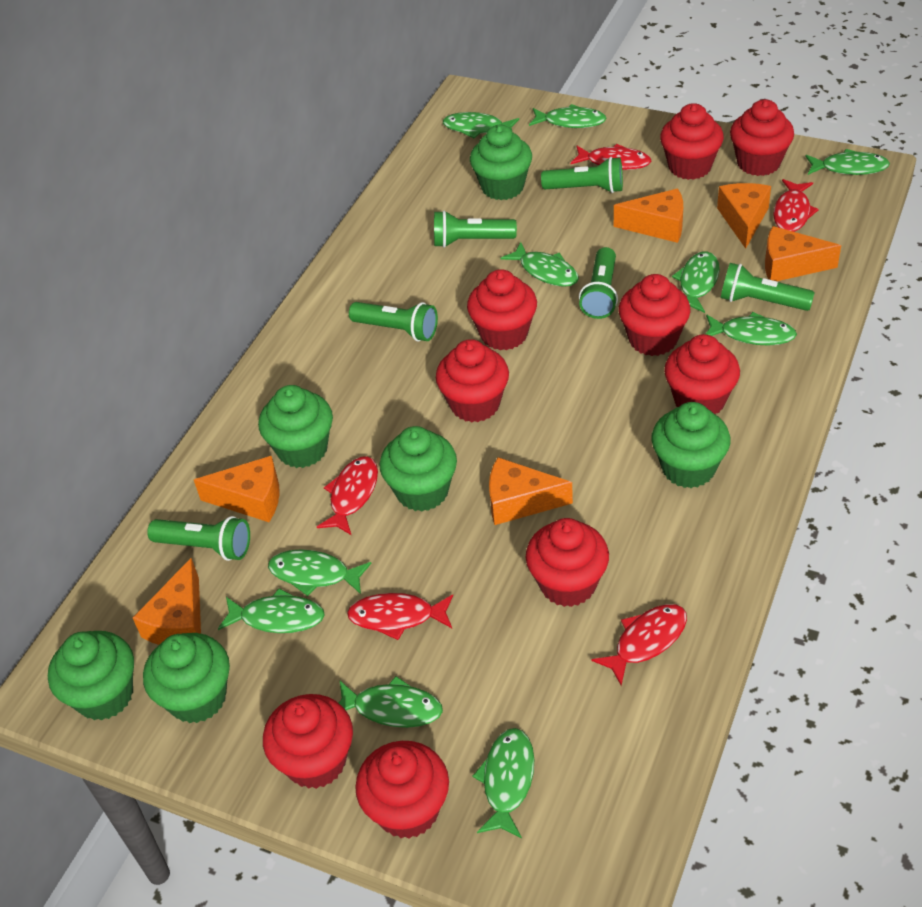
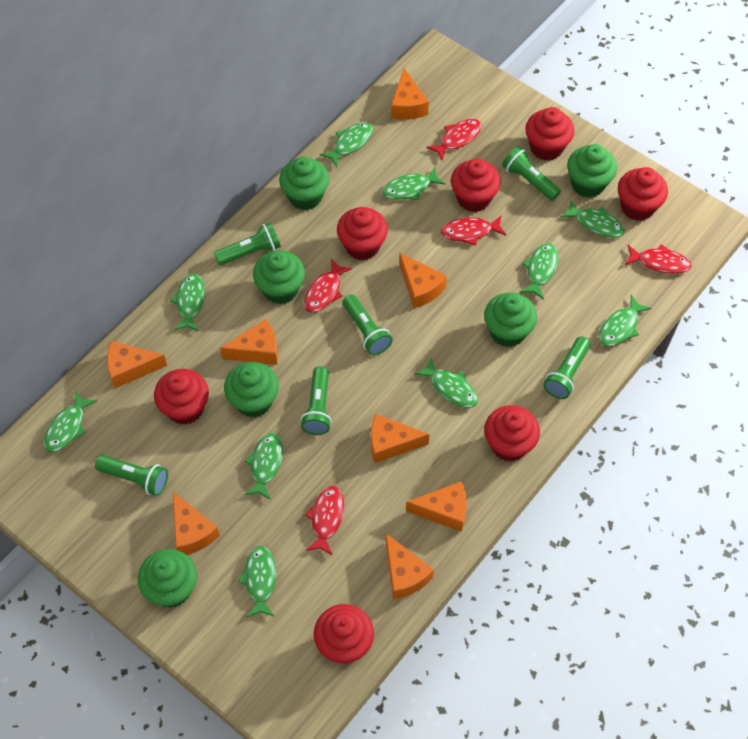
orange cheese: 6 -> 8
red cupcake: 9 -> 7

